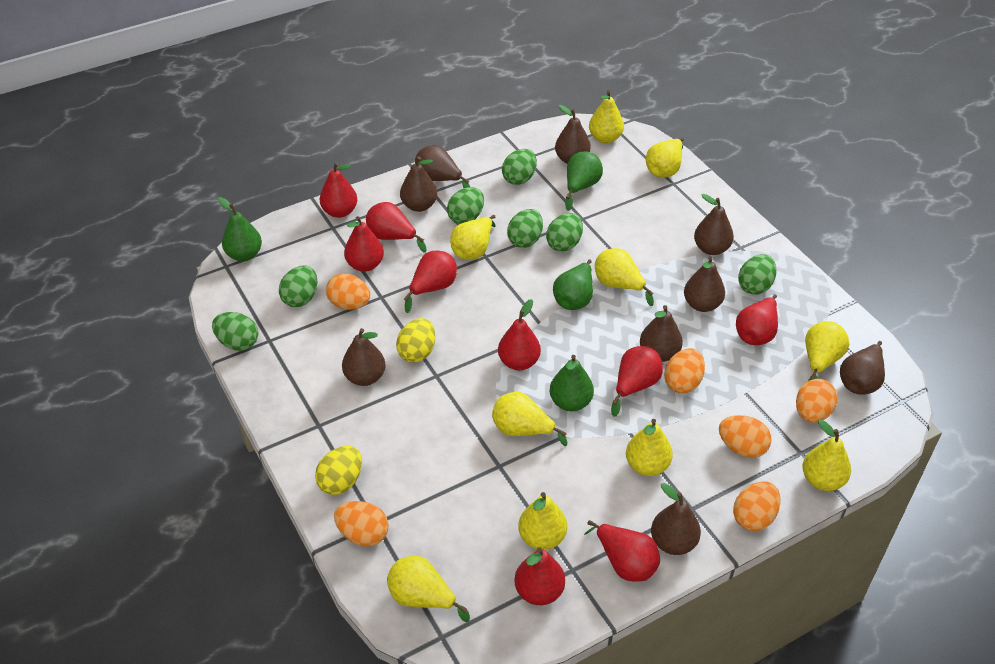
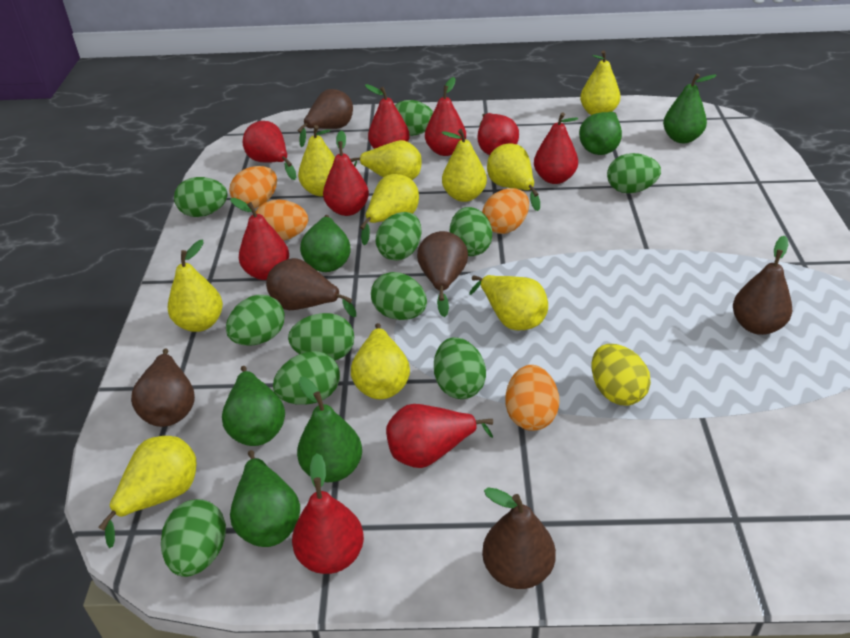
brown pear: 9 -> 6
green egg: 7 -> 11
green pear: 4 -> 6
orange egg: 6 -> 4
yellow egg: 2 -> 1

